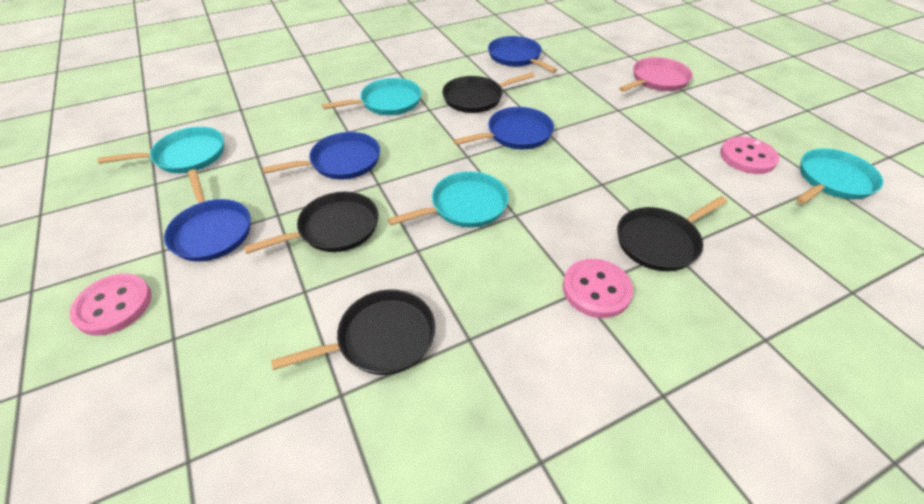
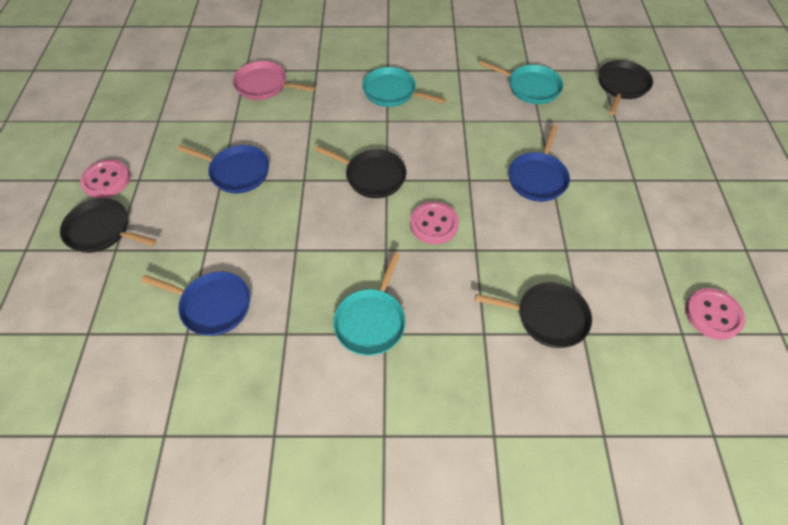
blue pan: 4 -> 3
turquoise pan: 4 -> 3

